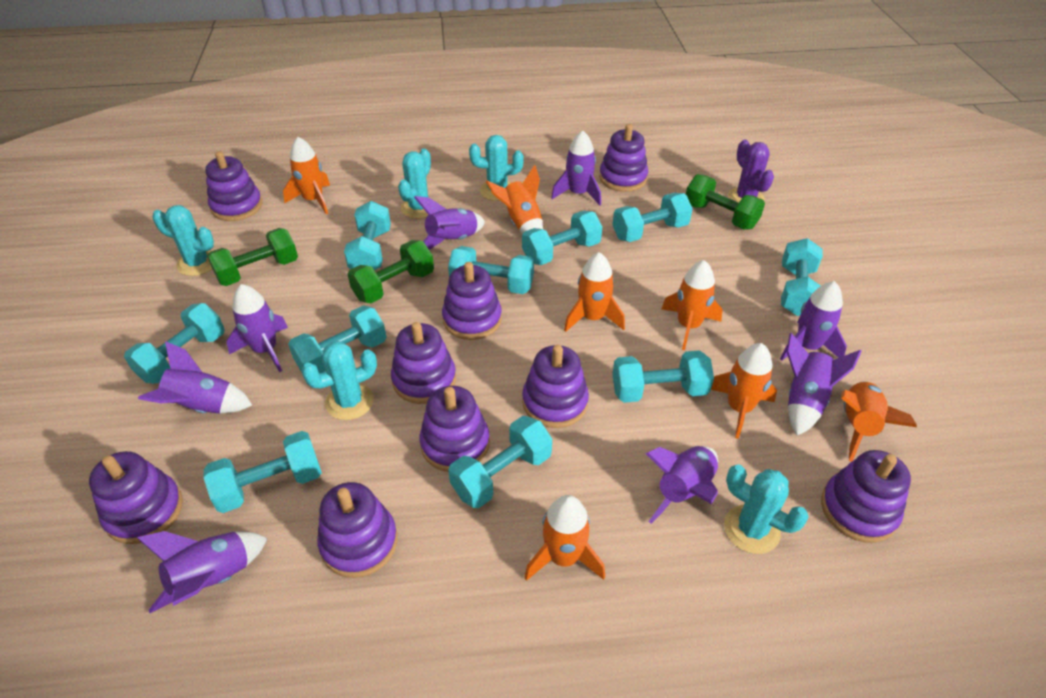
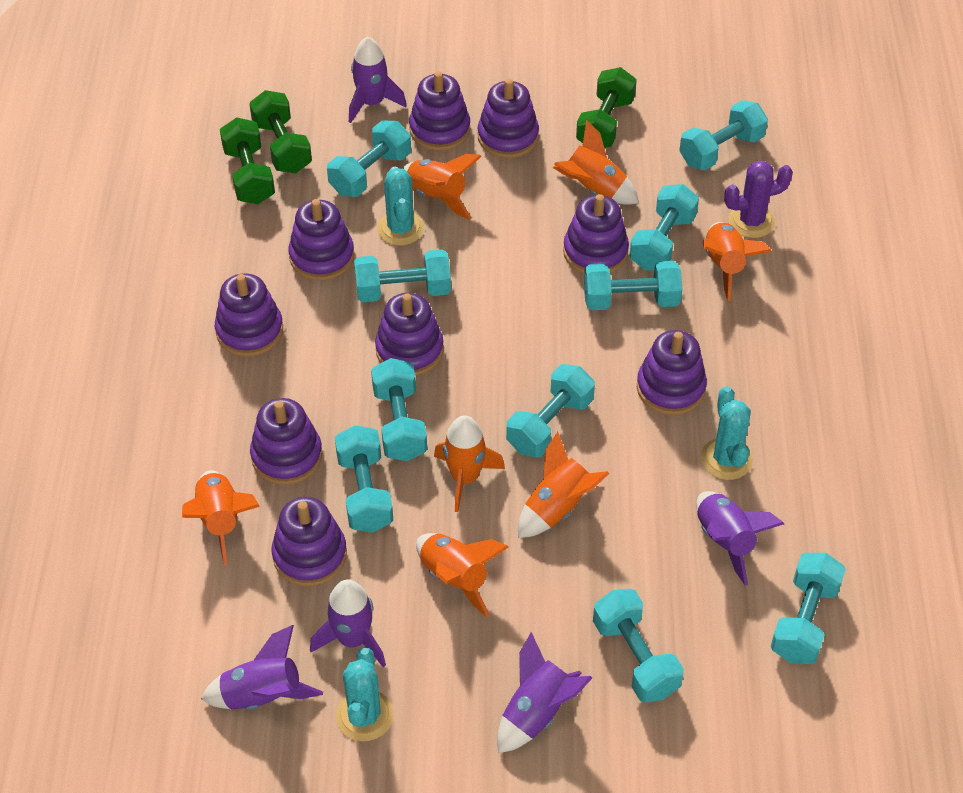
purple rocket: 8 -> 5
turquoise cactus: 5 -> 3

